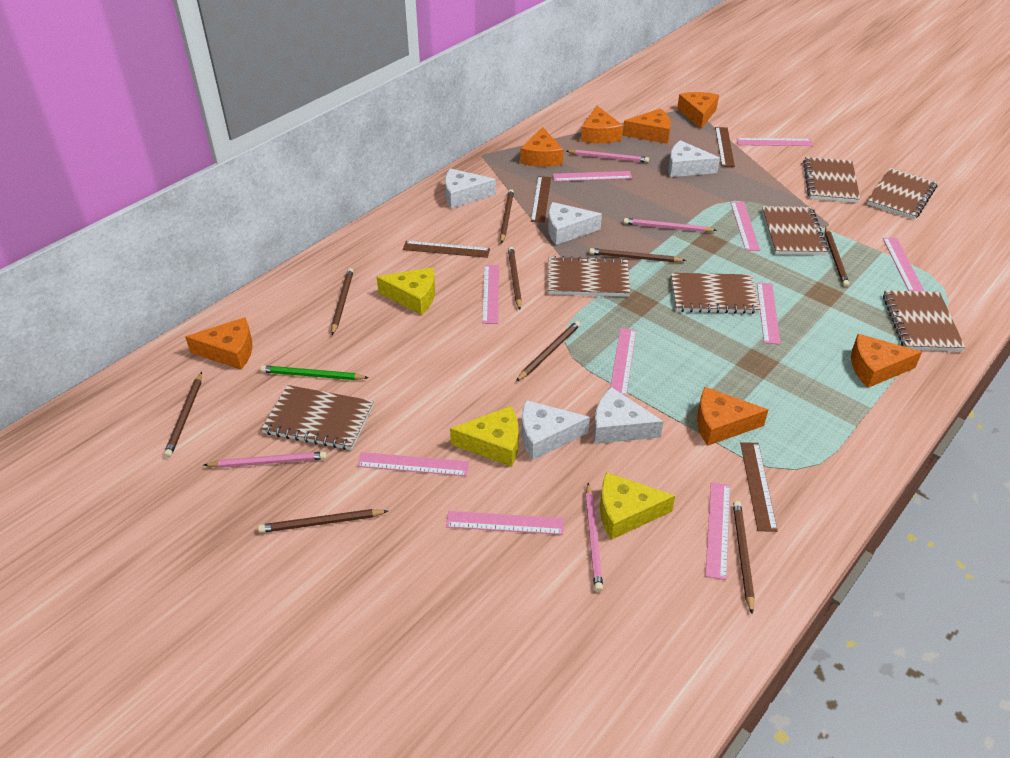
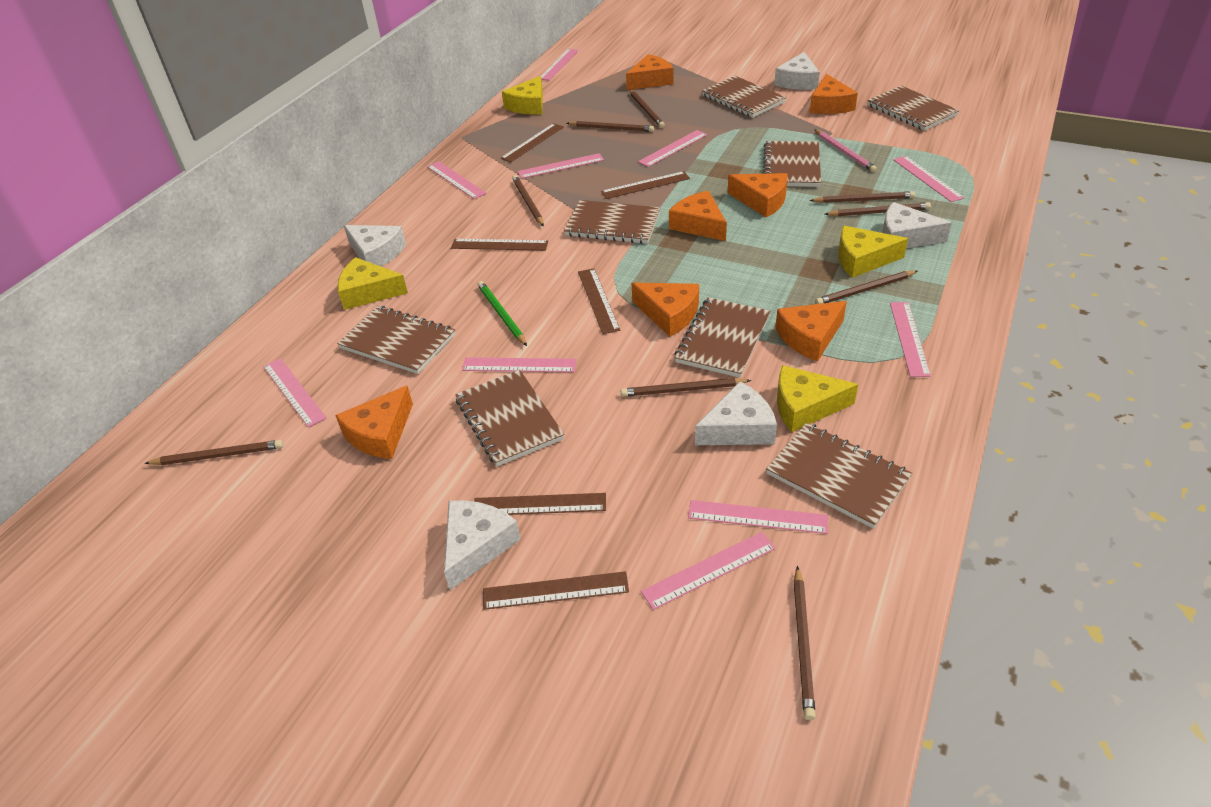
brown notebook: 7 -> 8
brown ruler: 4 -> 6
pink pencil: 4 -> 1
yellow cheese: 3 -> 4

